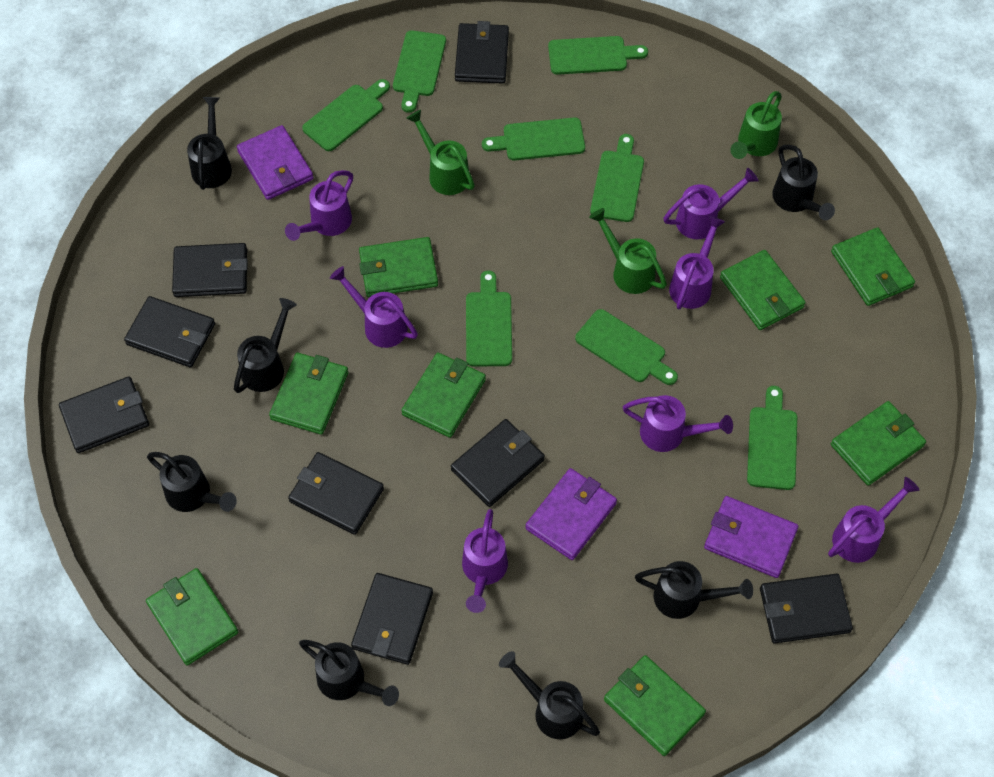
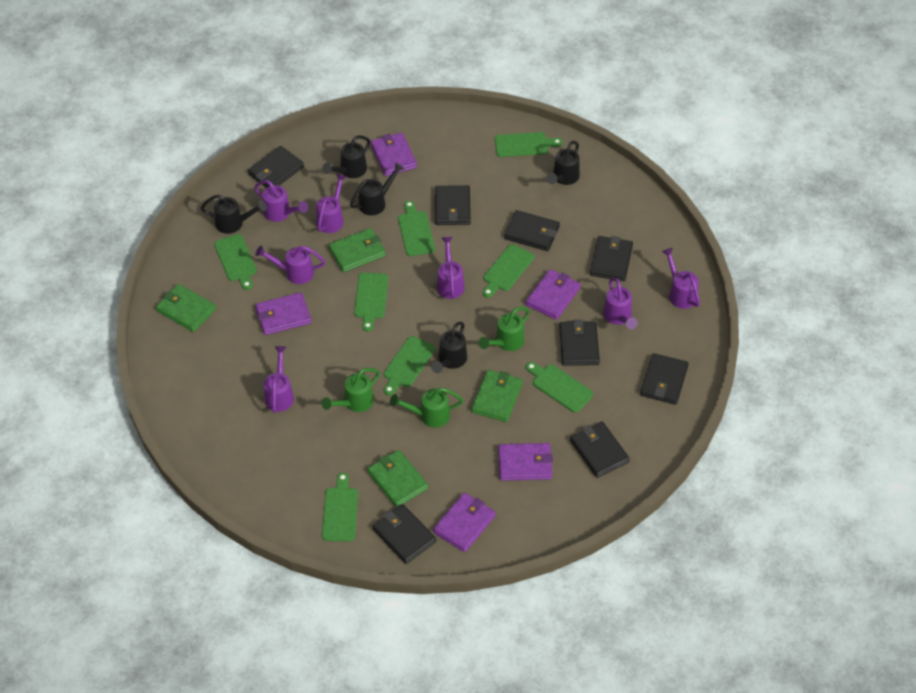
black watering can: 7 -> 5
green wallet: 8 -> 4
purple wallet: 3 -> 5

